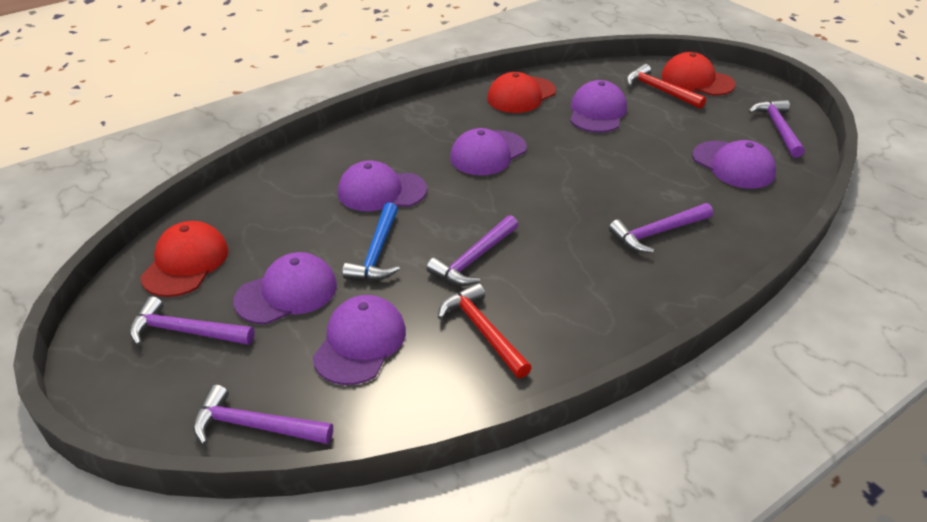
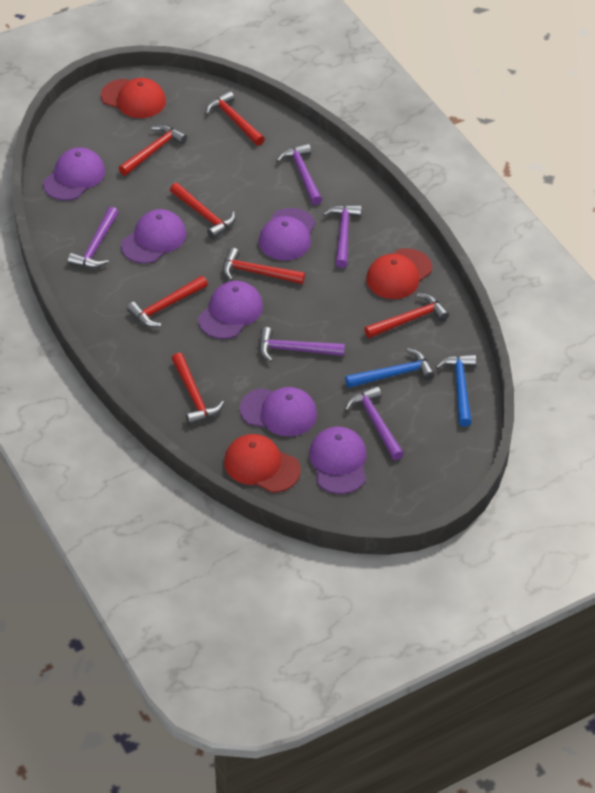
blue hammer: 1 -> 2
red hammer: 2 -> 7

